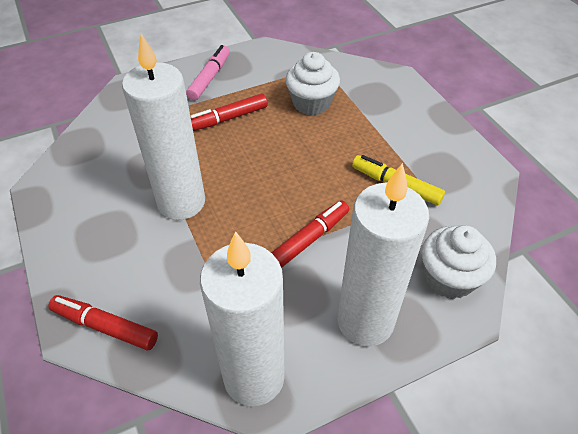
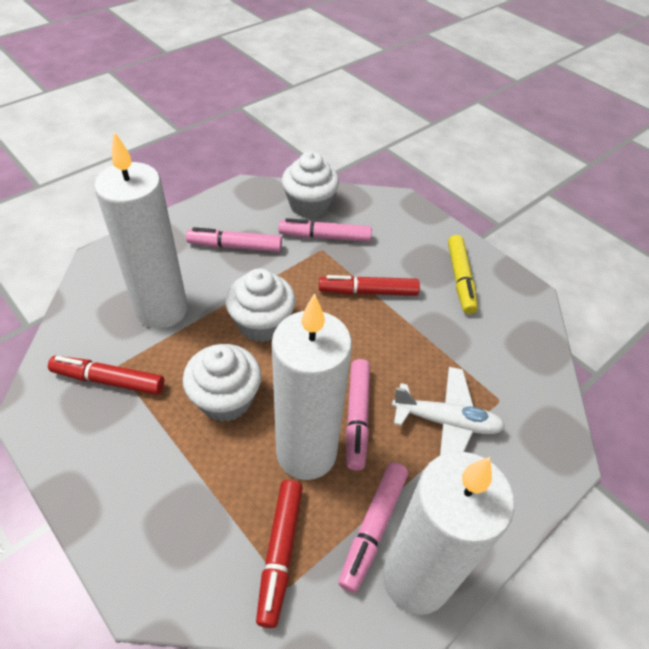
pink marker: 1 -> 4
white cupcake: 2 -> 3
white plane: 0 -> 1

